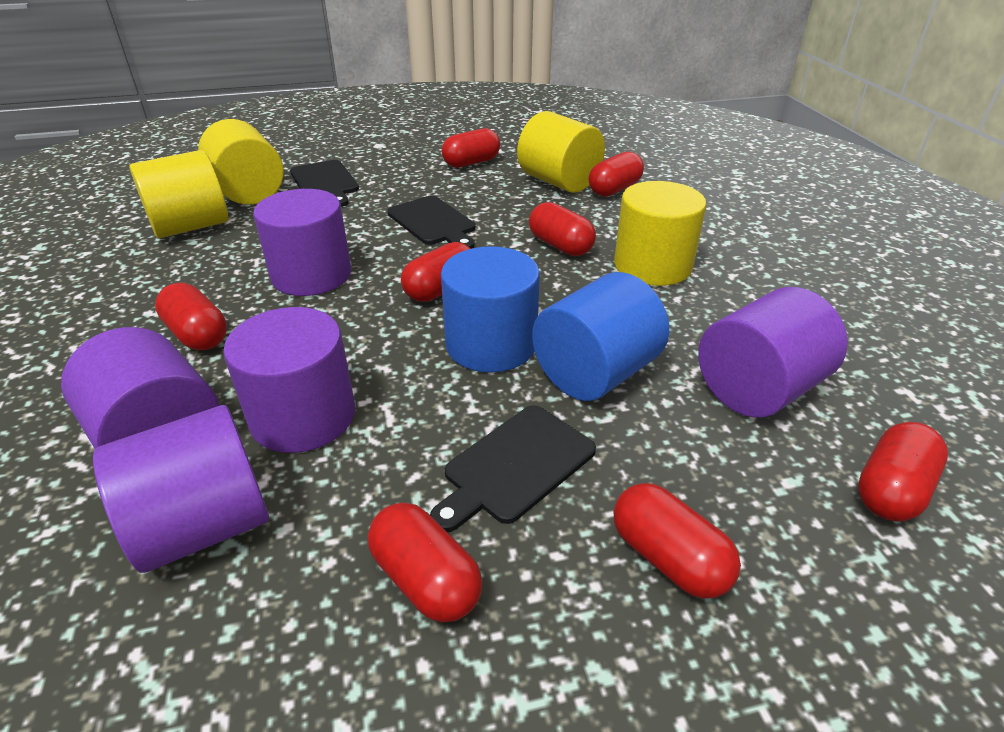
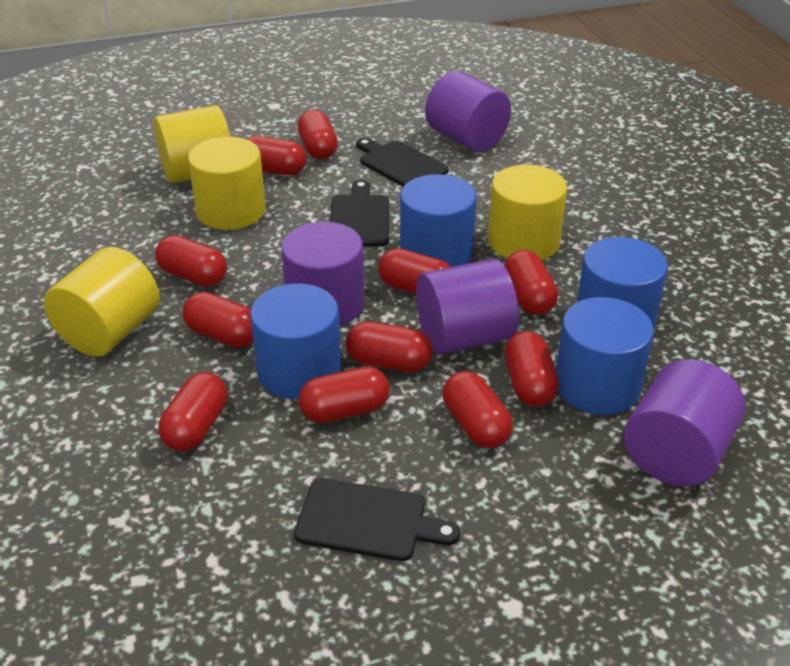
blue cylinder: 2 -> 4
purple cylinder: 5 -> 4
red capsule: 8 -> 11

